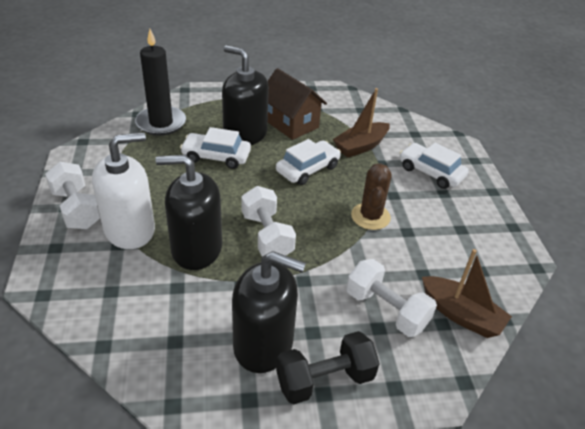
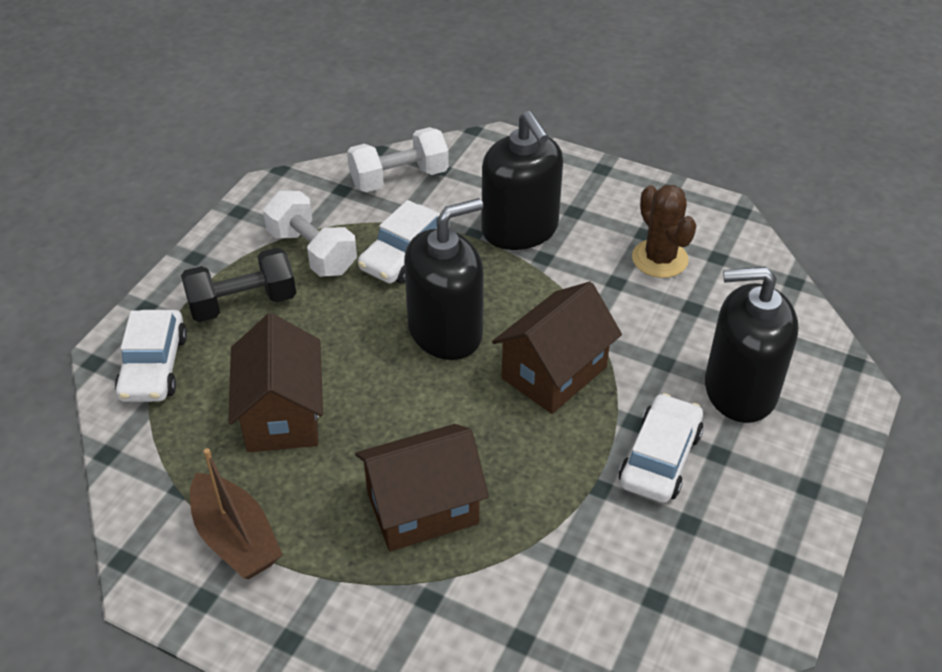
black candle: 1 -> 0
brown boat: 2 -> 1
brown house: 1 -> 3
white dumbbell: 3 -> 2
white soap dispenser: 1 -> 0

